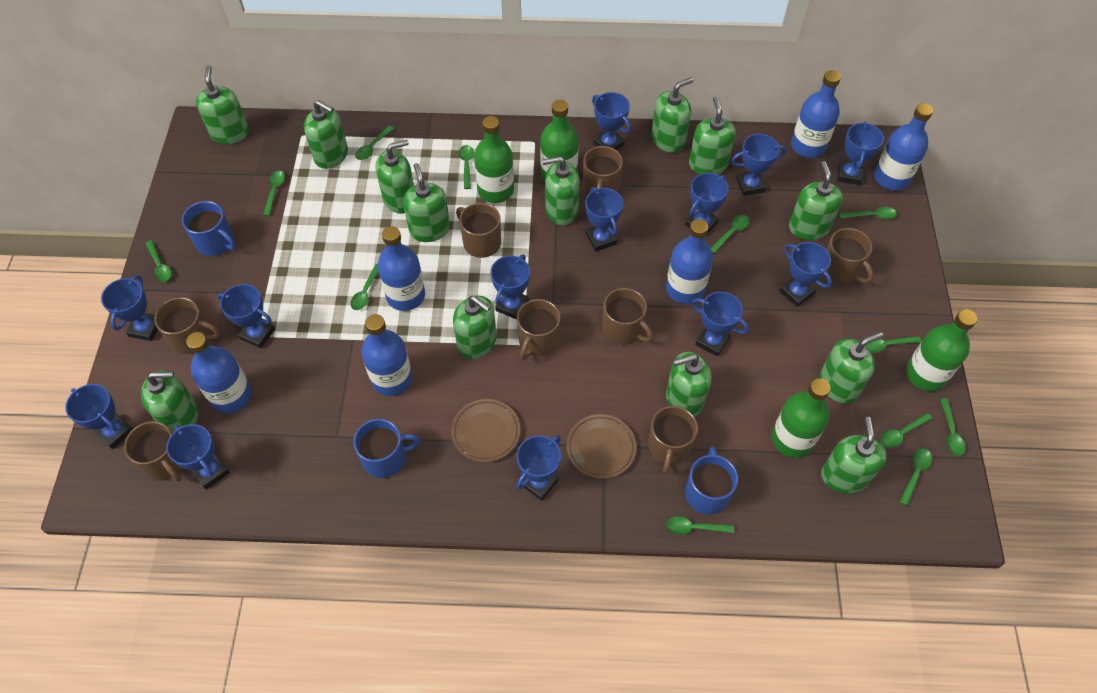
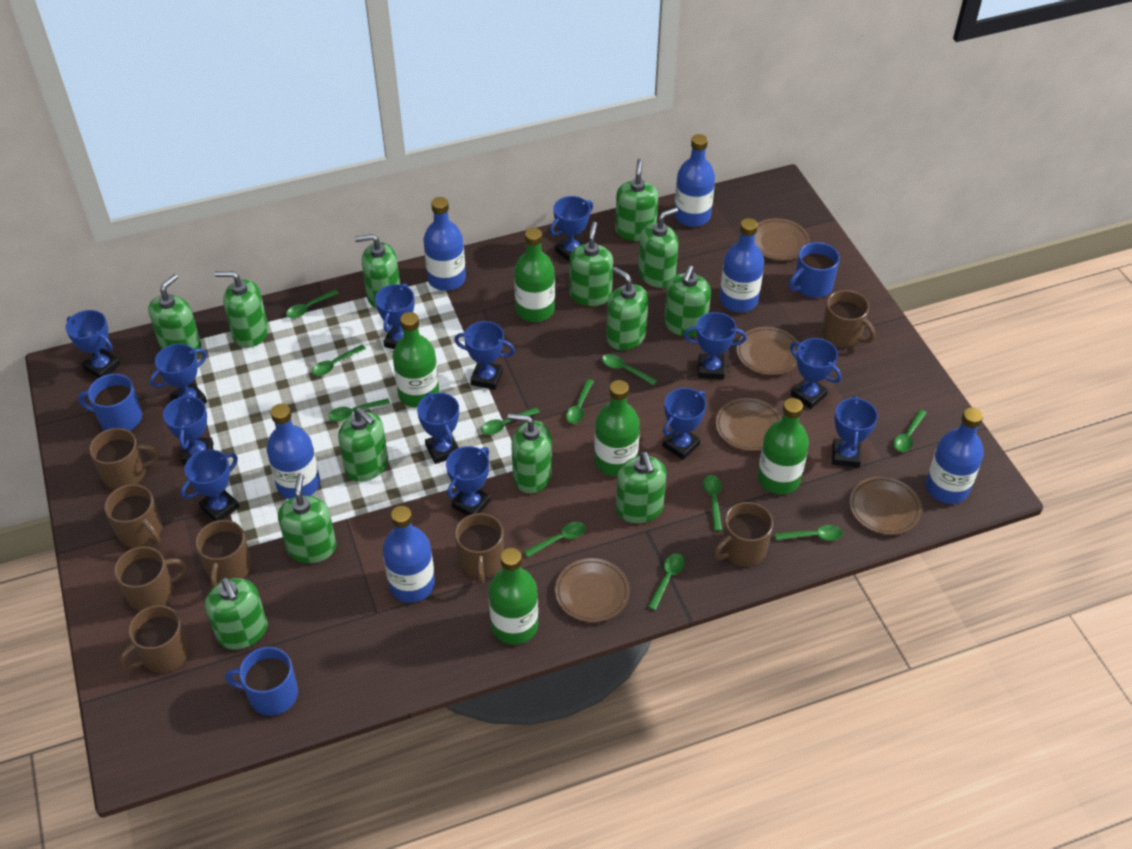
brown plate: 2 -> 5
green bottle: 4 -> 5
green spoon: 12 -> 11

